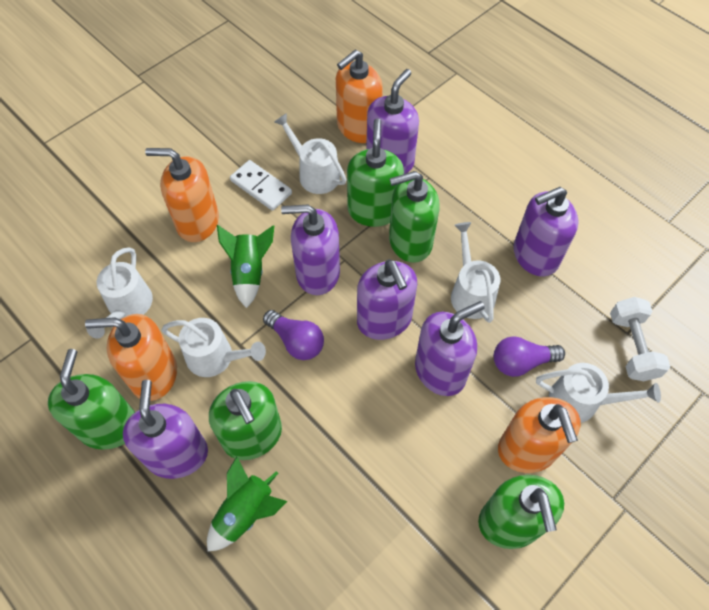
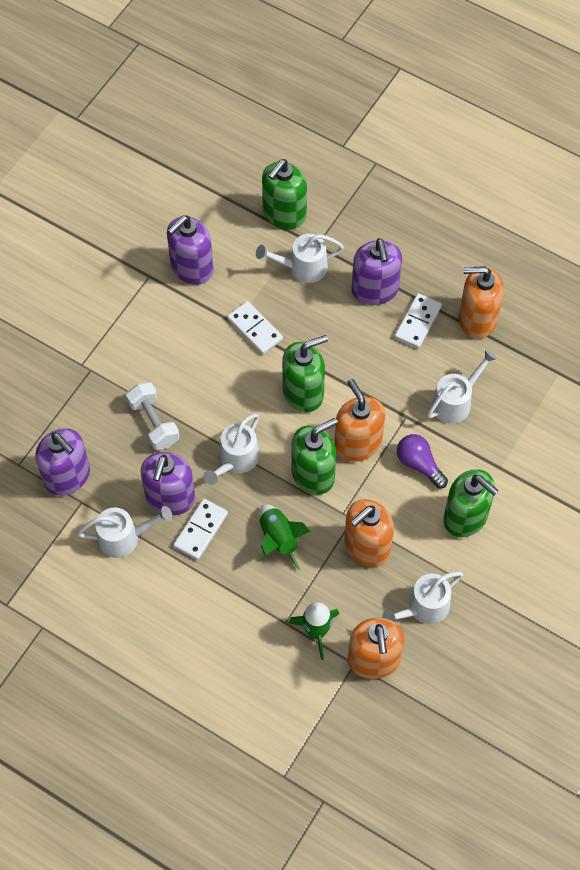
green soap dispenser: 5 -> 4
purple light bulb: 2 -> 1
purple soap dispenser: 6 -> 4
white domino: 1 -> 3

